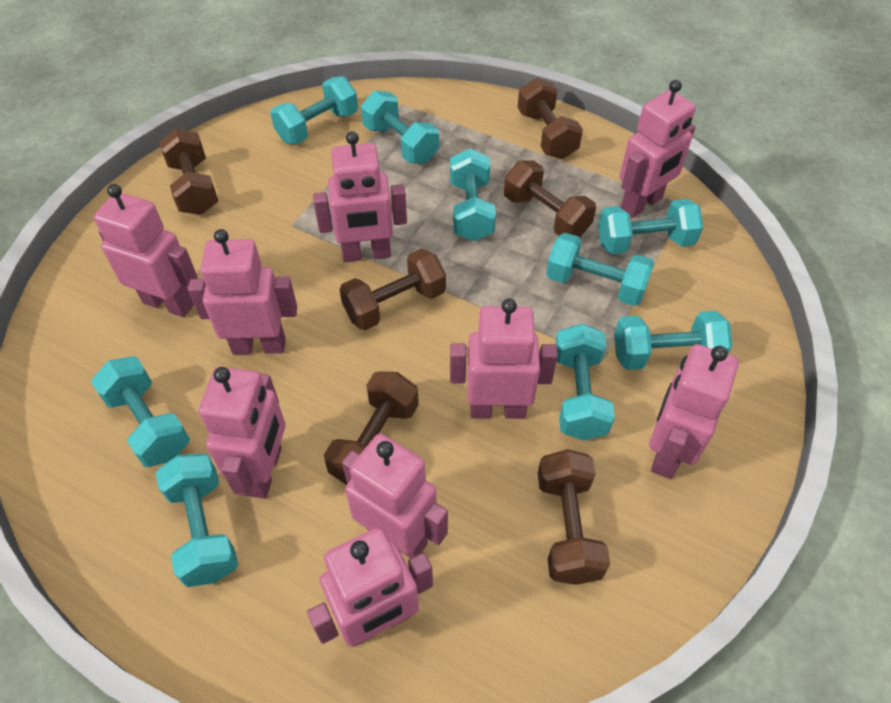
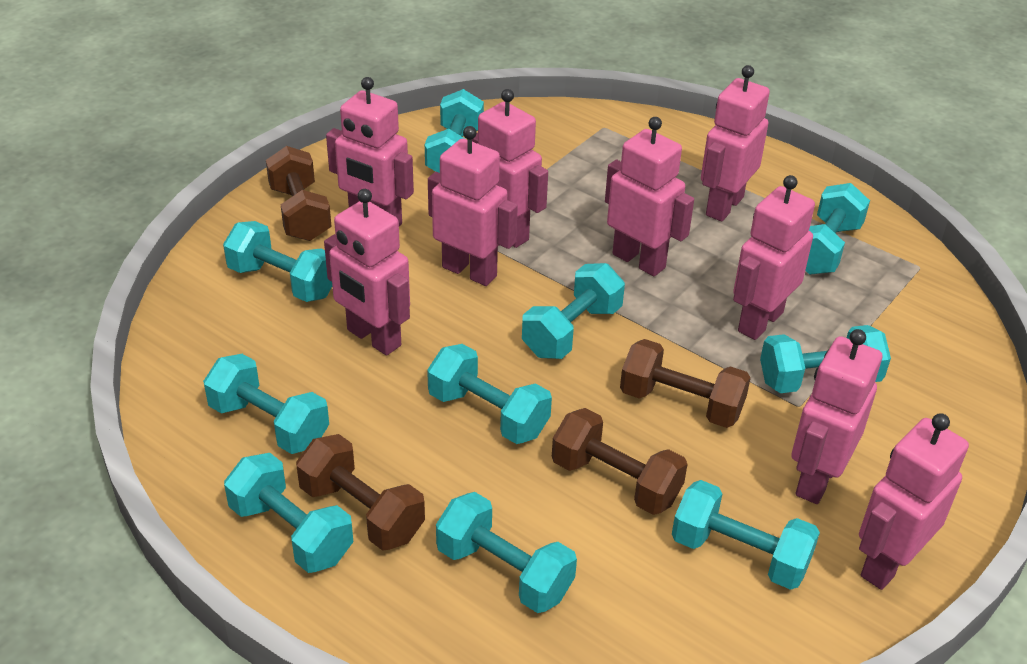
brown dumbbell: 6 -> 4
turquoise dumbbell: 9 -> 10

